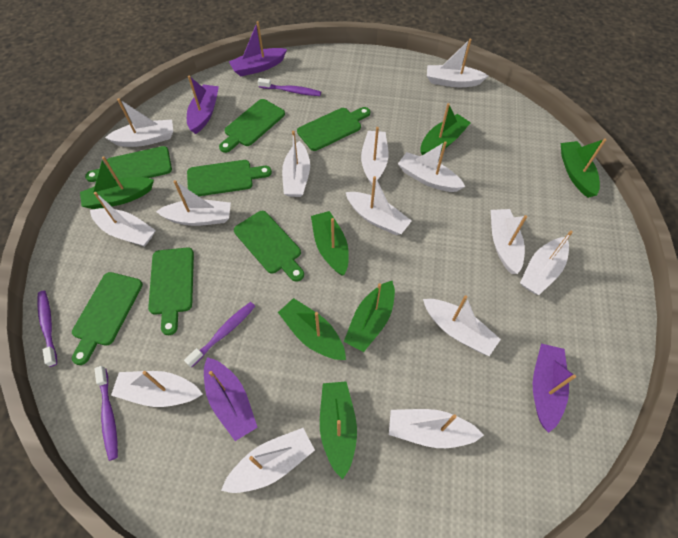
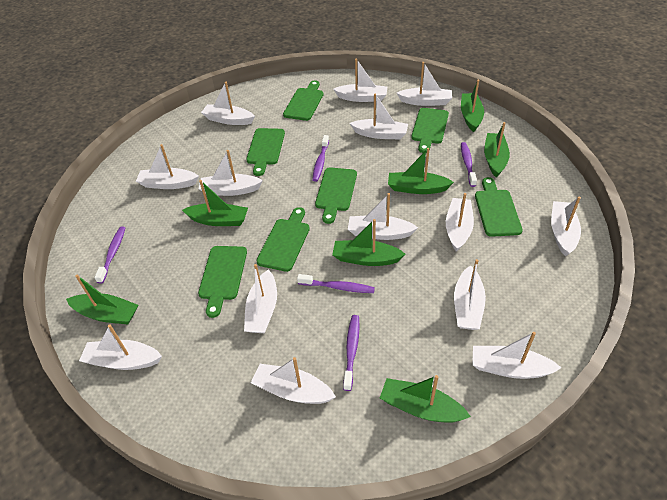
purple boat: 4 -> 0
purple toothbrush: 4 -> 5

